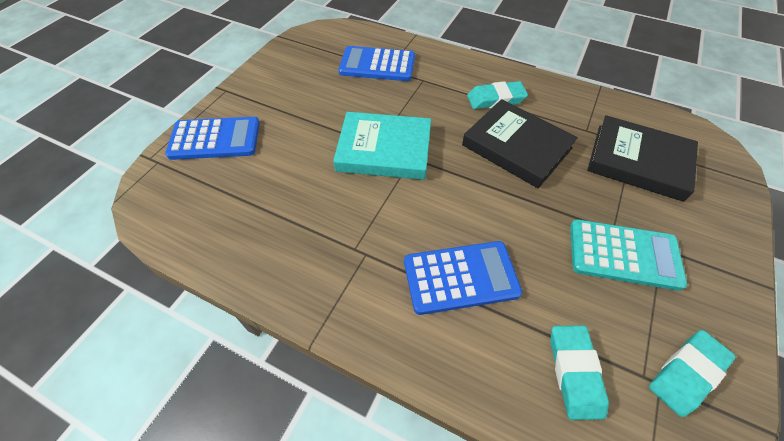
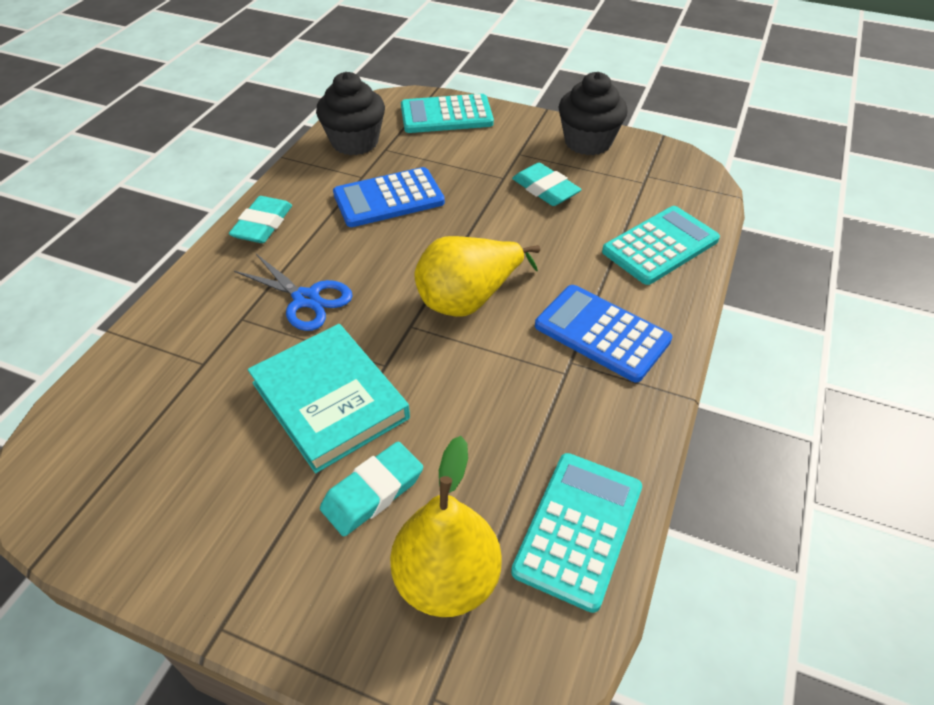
black book: 2 -> 0
black cupcake: 0 -> 2
blue calculator: 3 -> 2
blue scissors: 0 -> 1
turquoise calculator: 1 -> 3
yellow pear: 0 -> 2

